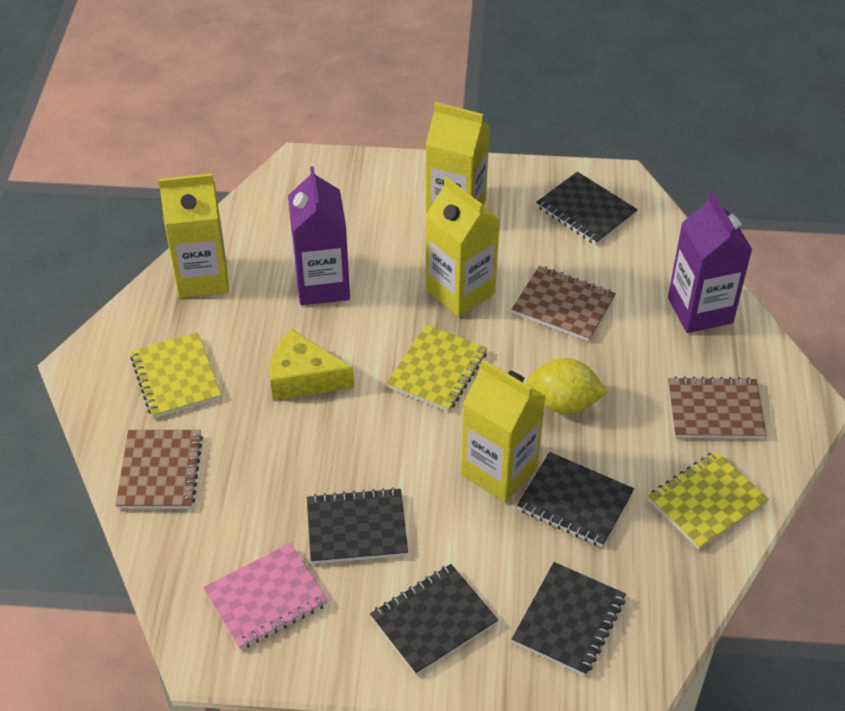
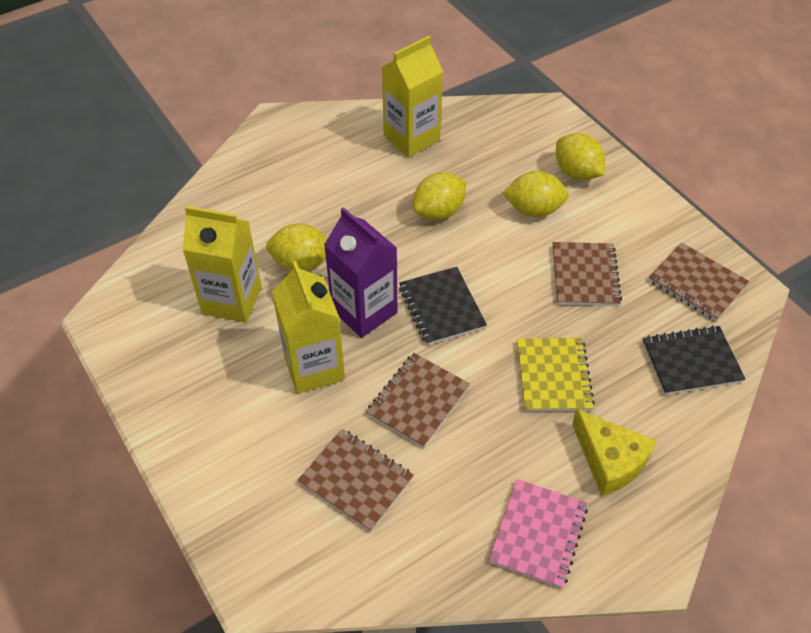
black notebook: 5 -> 2
brown notebook: 3 -> 4
purple carton: 2 -> 1
yellow carton: 4 -> 3
yellow lemon: 1 -> 4
yellow notebook: 3 -> 1

